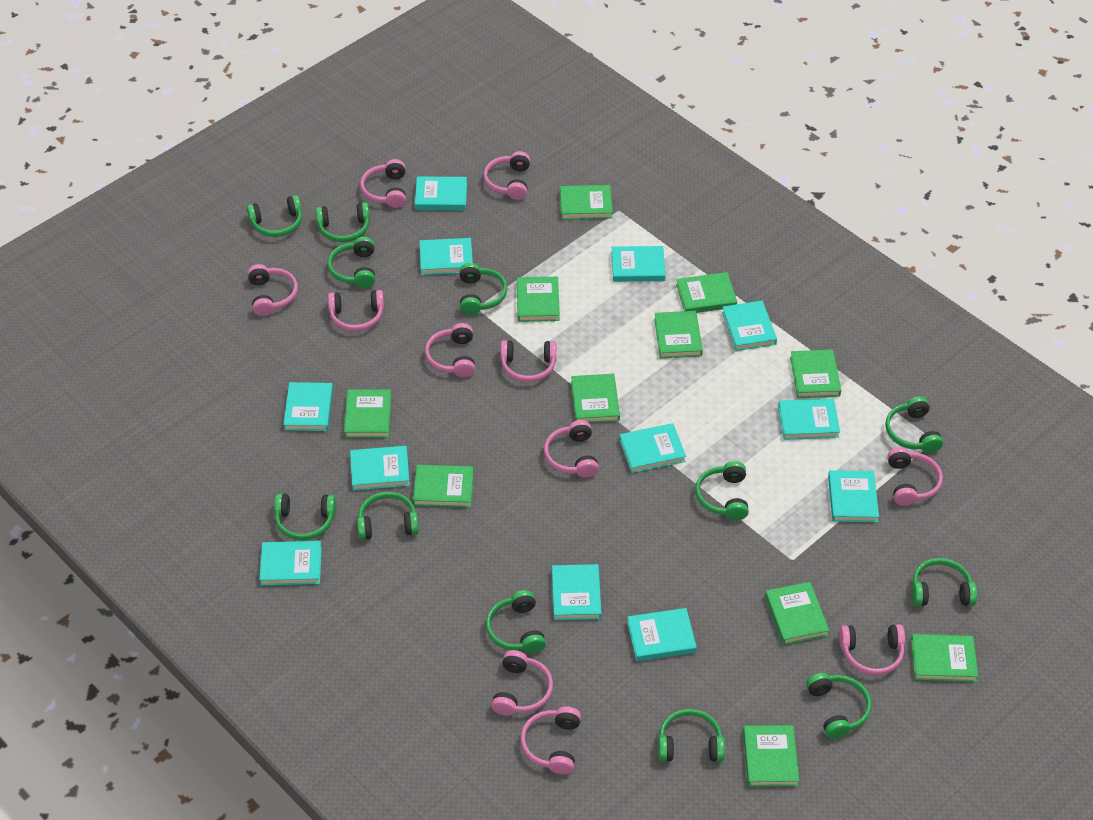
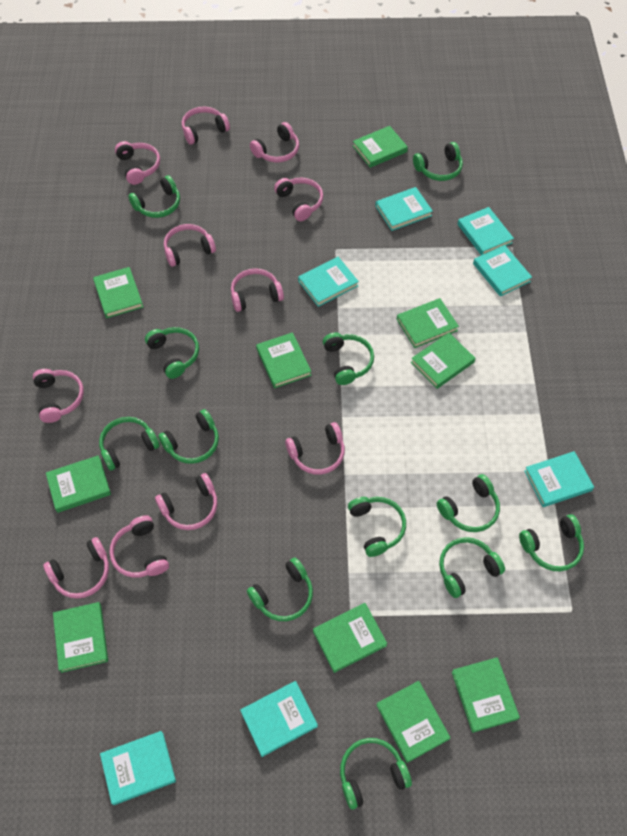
green book: 11 -> 10
turquoise book: 12 -> 7

